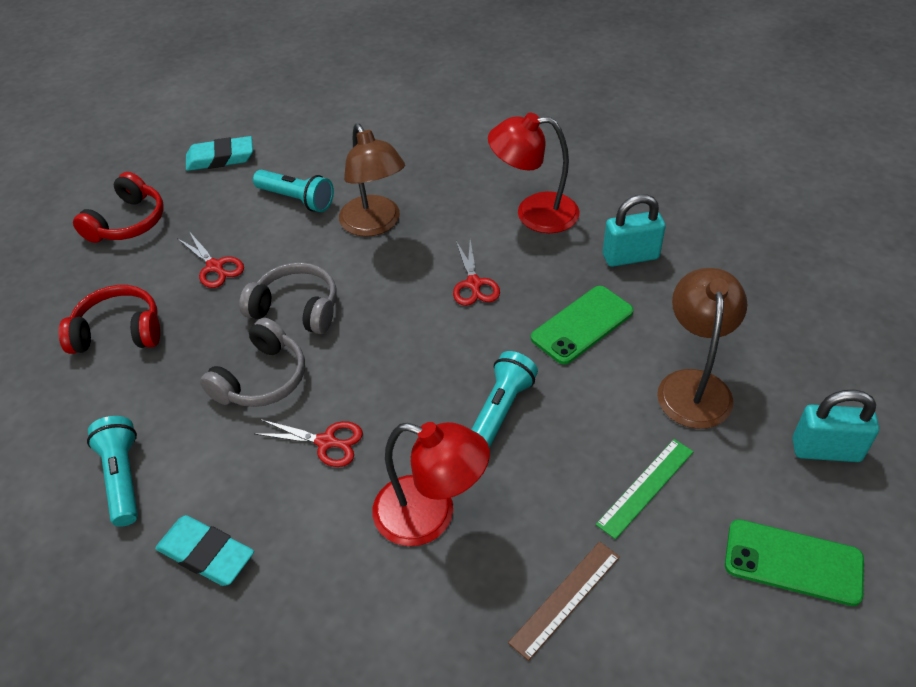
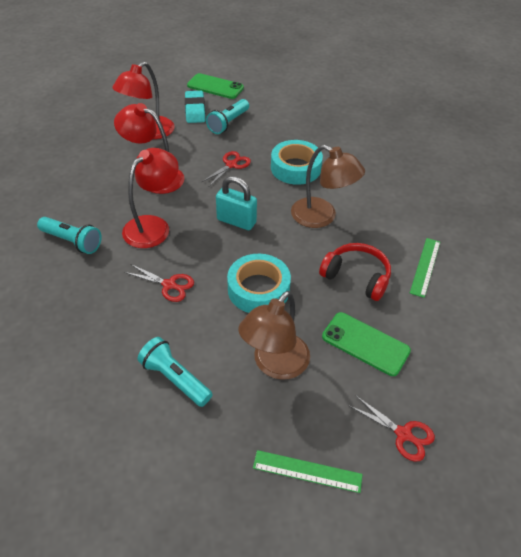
brown ruler: 1 -> 0
green ruler: 1 -> 2
grey headphones: 2 -> 0
red headphones: 2 -> 1
red lamp: 2 -> 3
turquoise eraser: 2 -> 1
turquoise padlock: 2 -> 1
turquoise tape: 0 -> 2

